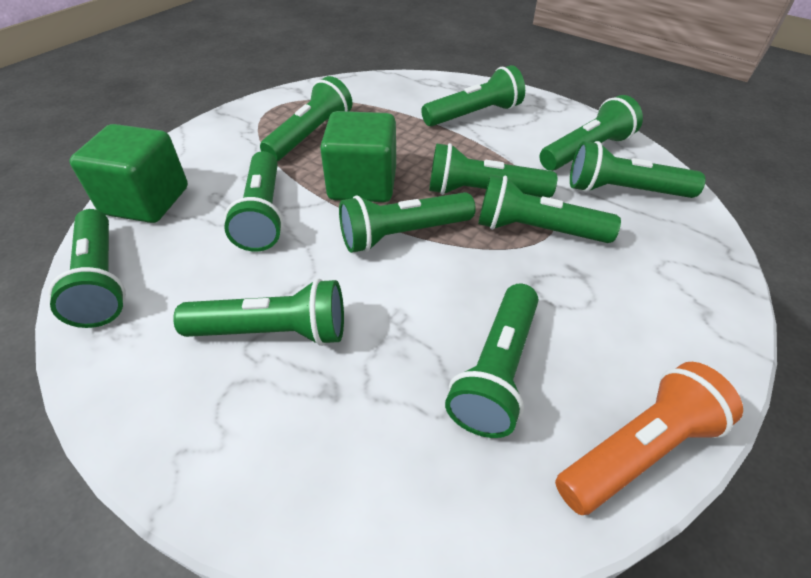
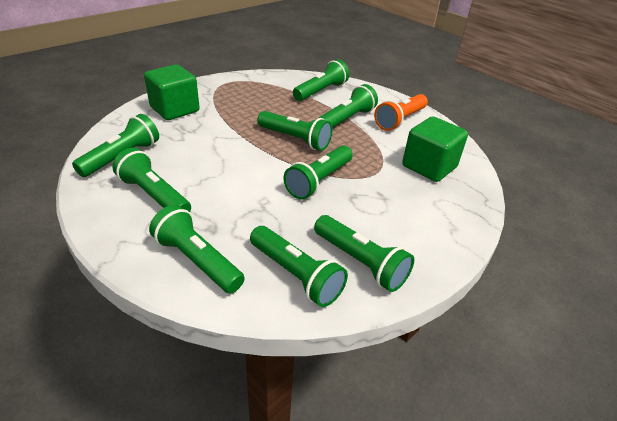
green flashlight: 11 -> 9

